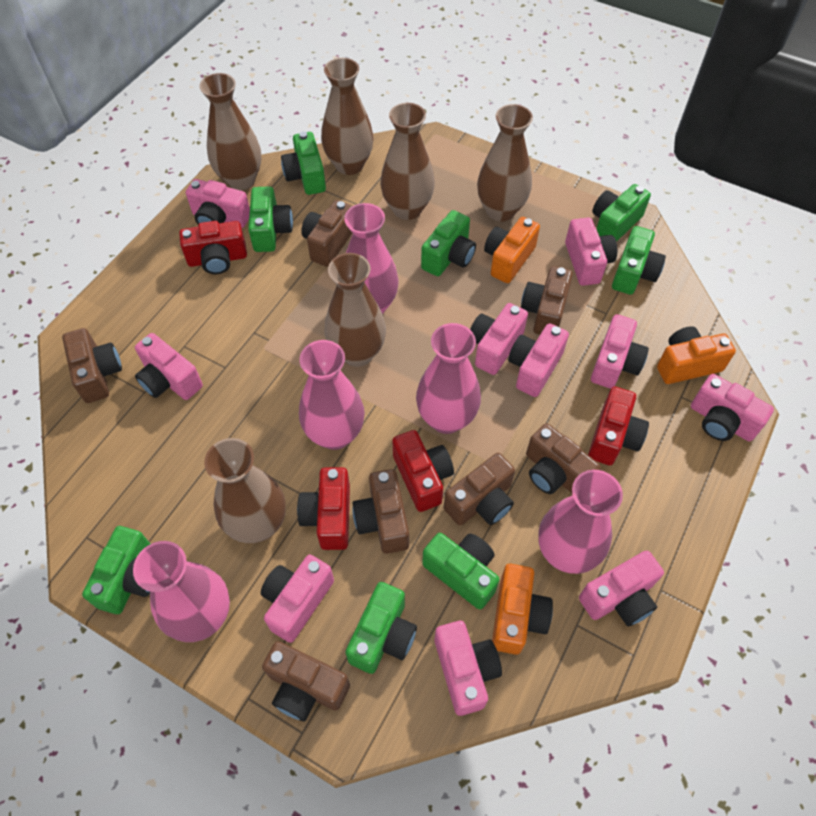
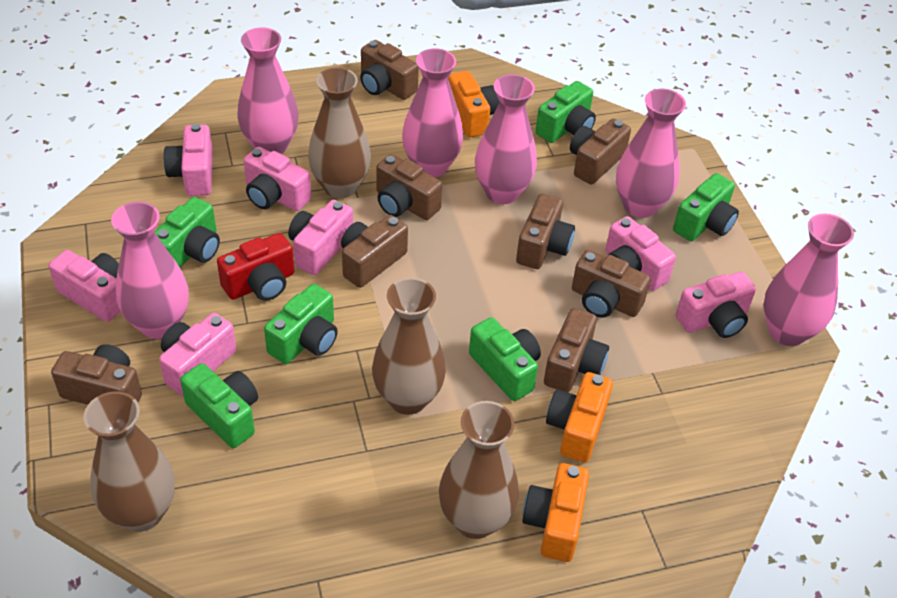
brown camera: 7 -> 8
brown vase: 6 -> 4
green camera: 8 -> 6
pink camera: 10 -> 7
pink vase: 5 -> 6
red camera: 4 -> 1

